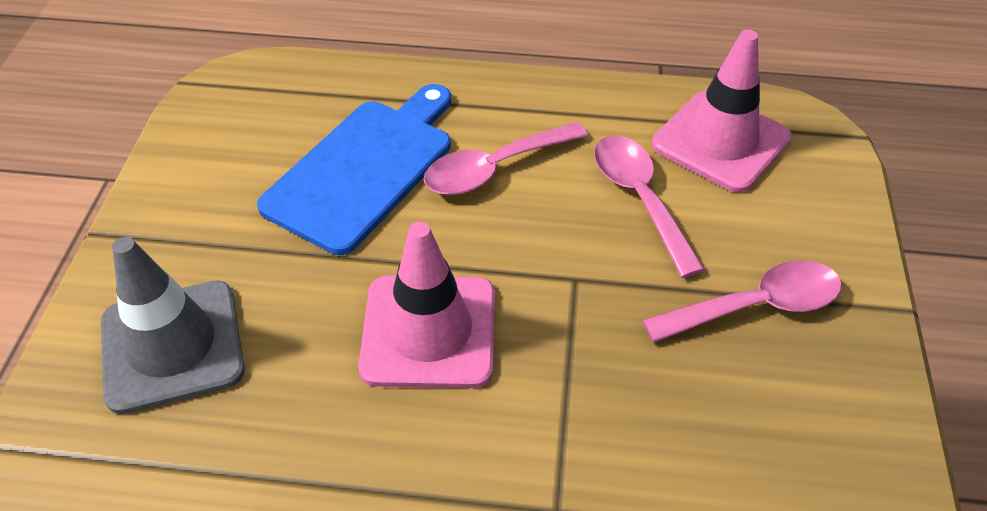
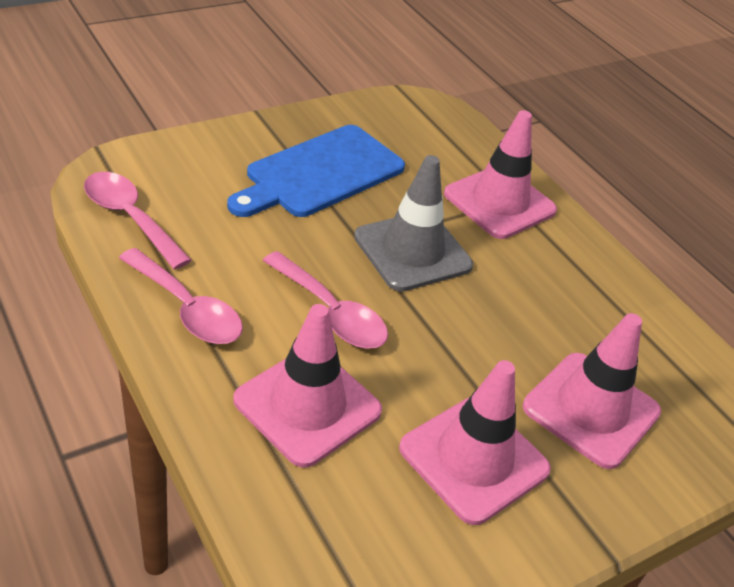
pink traffic cone: 2 -> 4

